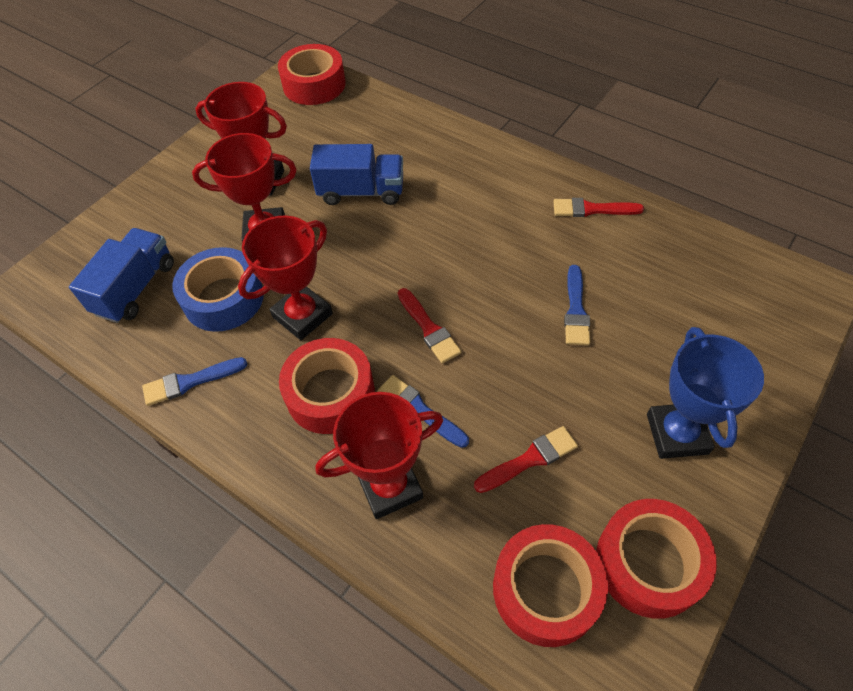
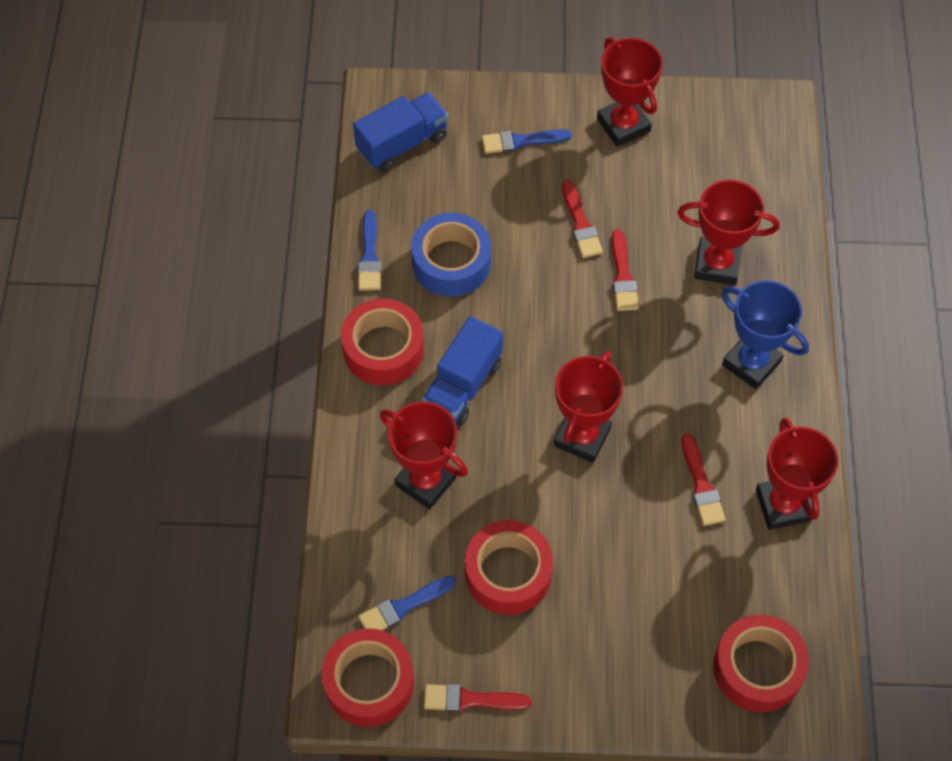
red brush: 3 -> 4
red trophy: 4 -> 5

